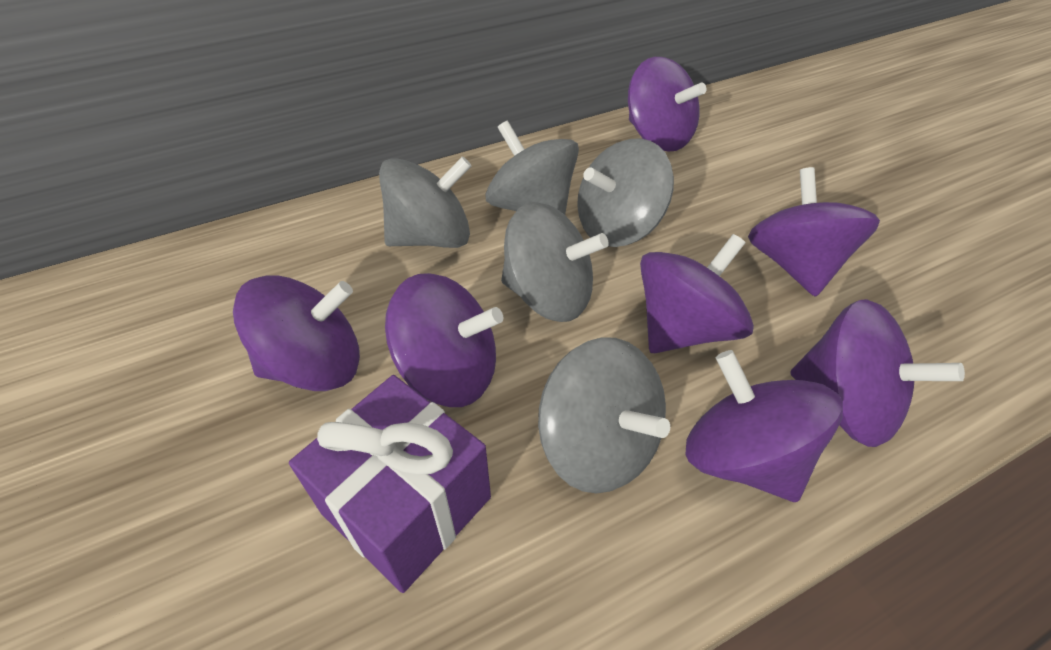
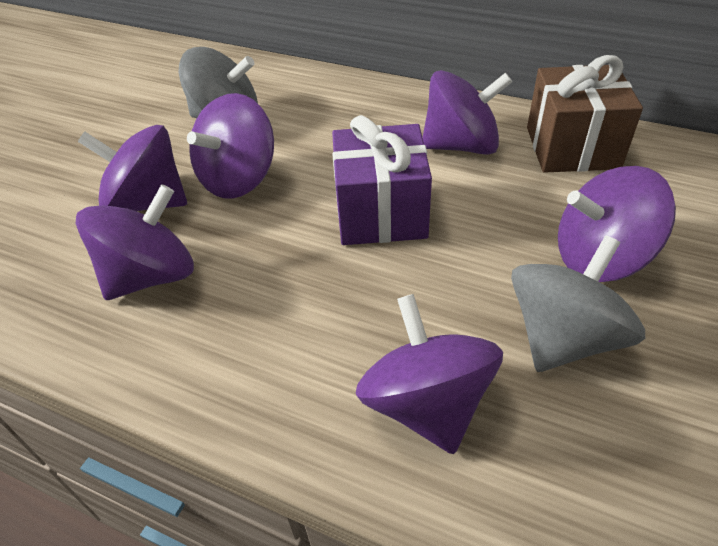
brown gift: 0 -> 1
grey spinning top: 5 -> 2
purple spinning top: 7 -> 6

